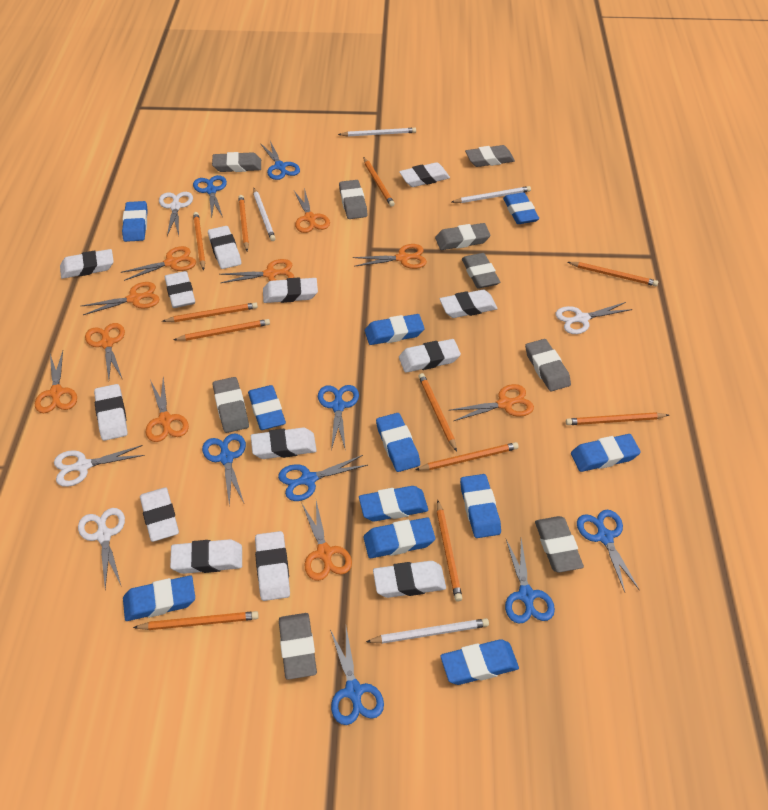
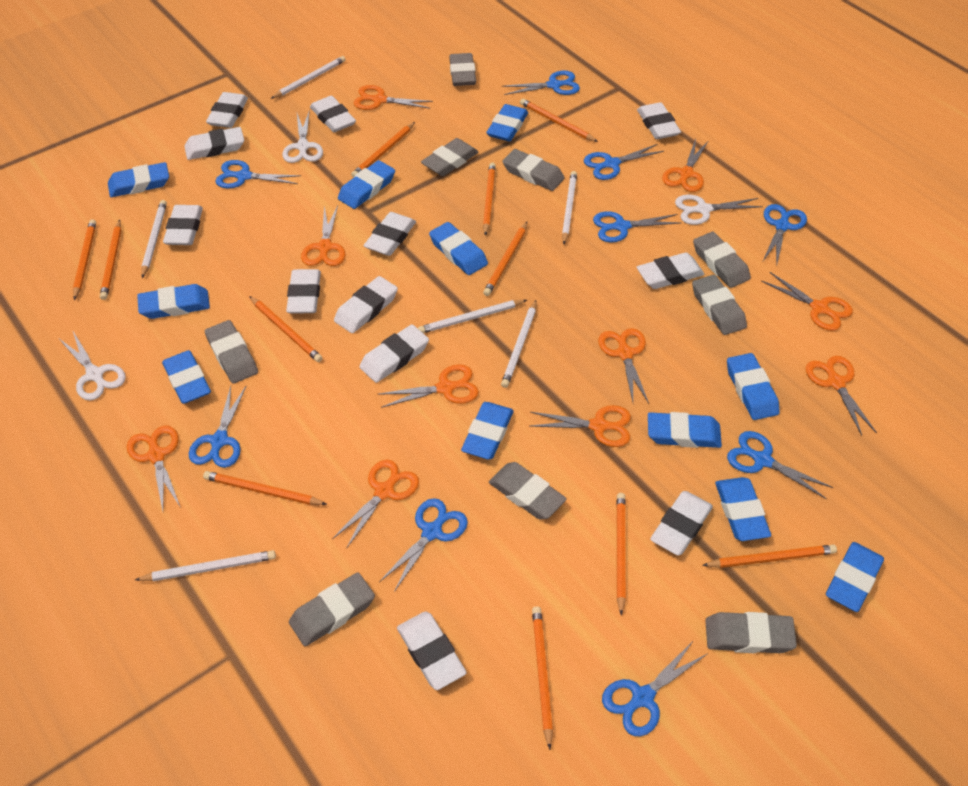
blue scissors: 8 -> 9
white eraser: 13 -> 12
white pencil: 4 -> 6
white scissors: 4 -> 3

